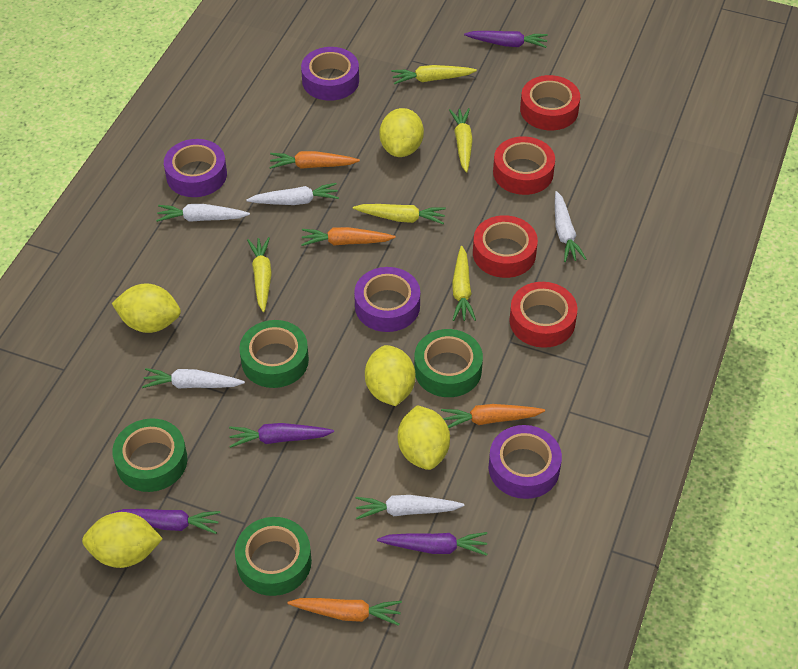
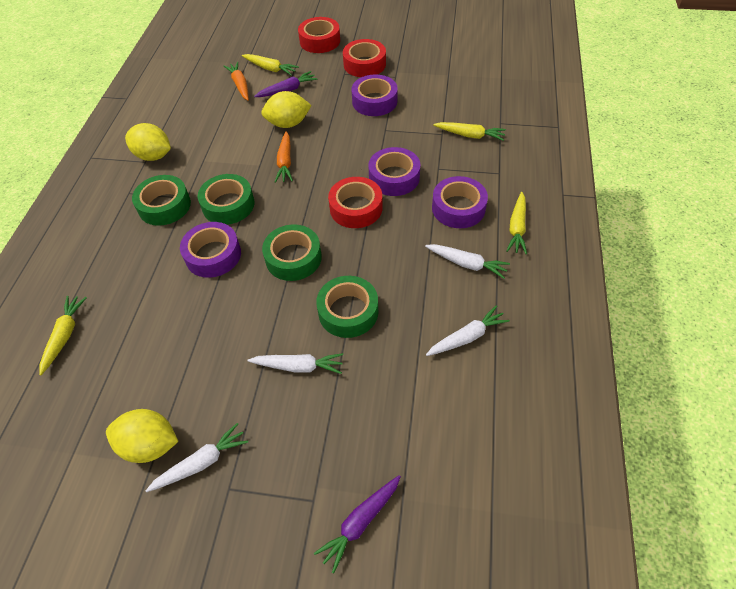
orange carrot: 4 -> 2
purple carrot: 4 -> 2
red tape: 4 -> 3
white carrot: 5 -> 4
yellow carrot: 5 -> 4
yellow lemon: 5 -> 3

